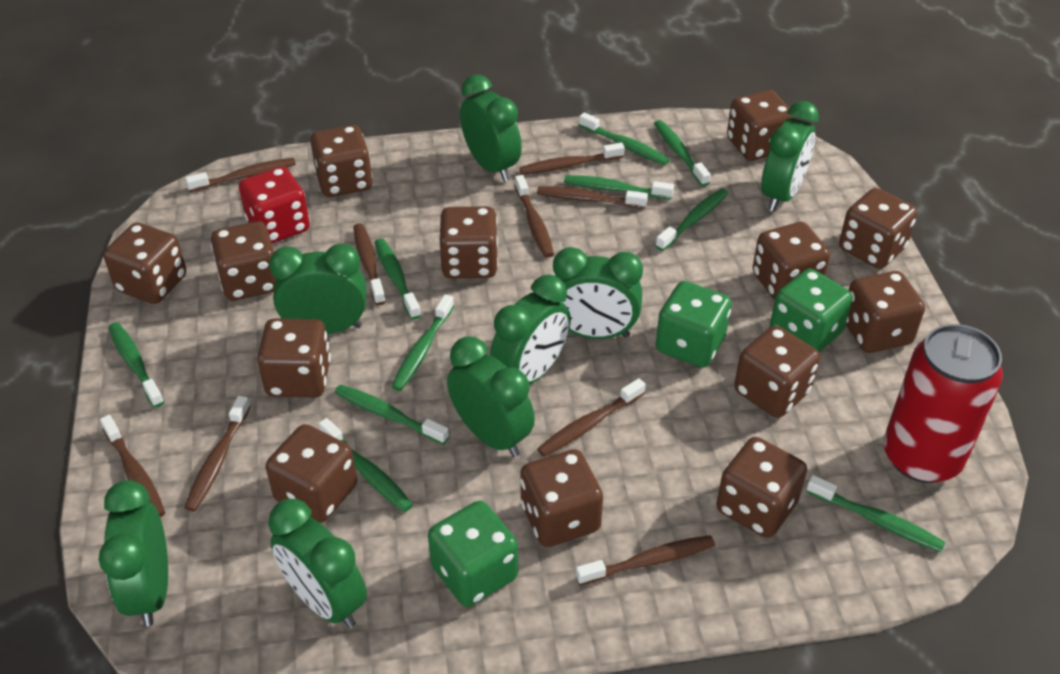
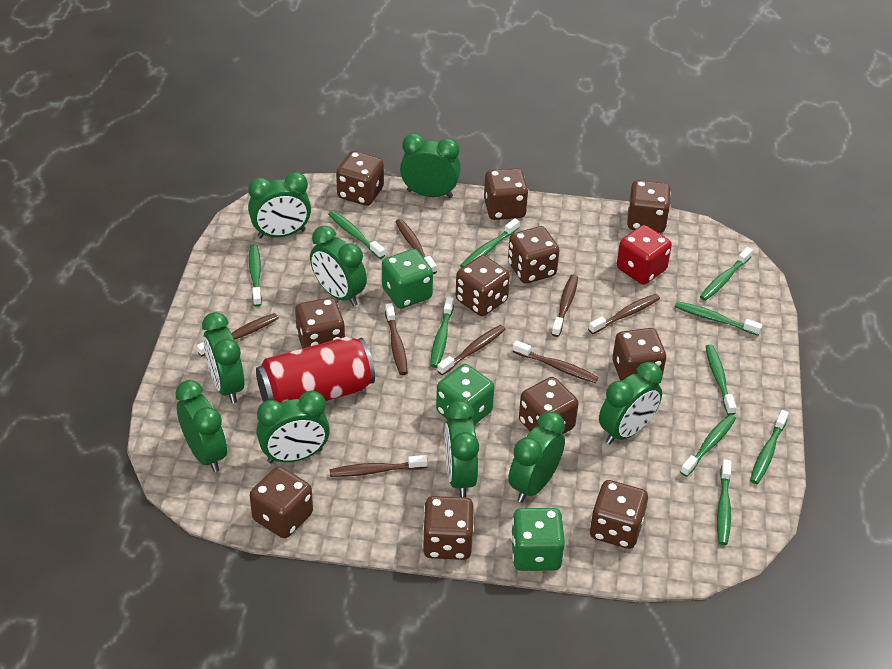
brown dice: 13 -> 11
brown toothbrush: 9 -> 8
green clock: 8 -> 9

